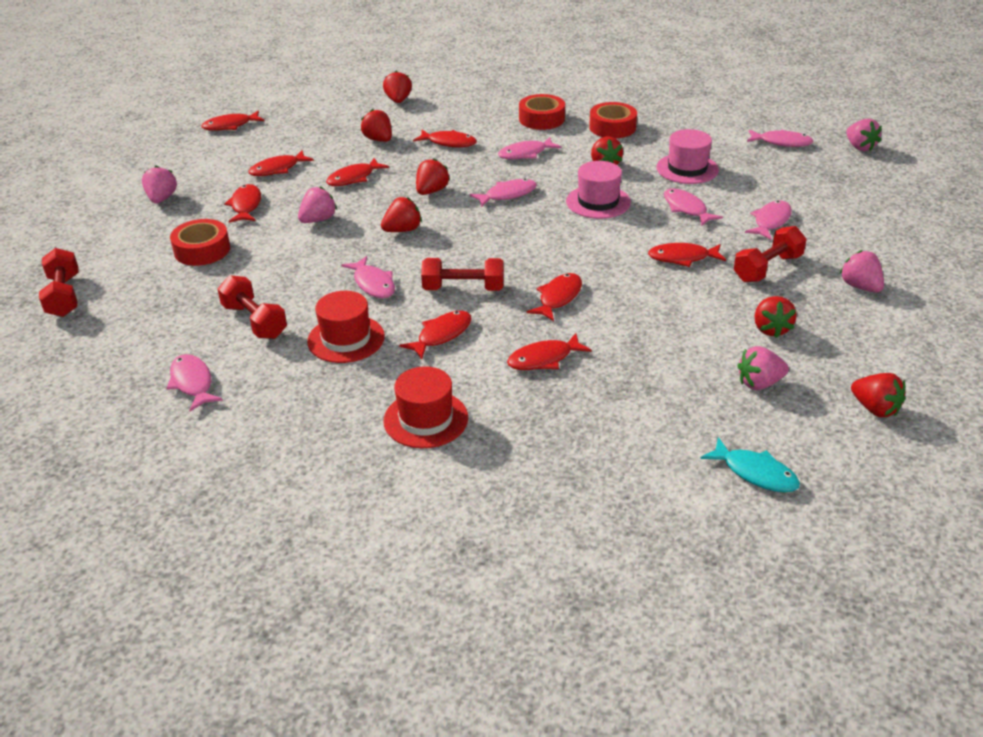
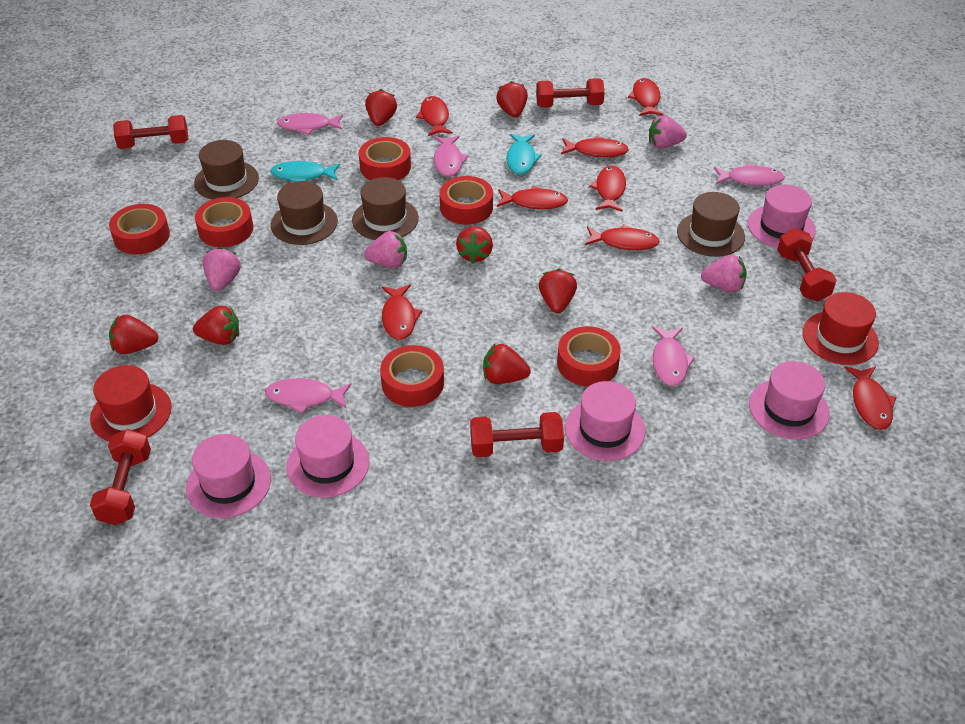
brown hat: 0 -> 4
pink fish: 7 -> 5
pink hat: 2 -> 5
pink strawberry: 5 -> 4
red dumbbell: 4 -> 5
red fish: 9 -> 8
red tape: 3 -> 6
turquoise fish: 1 -> 2

